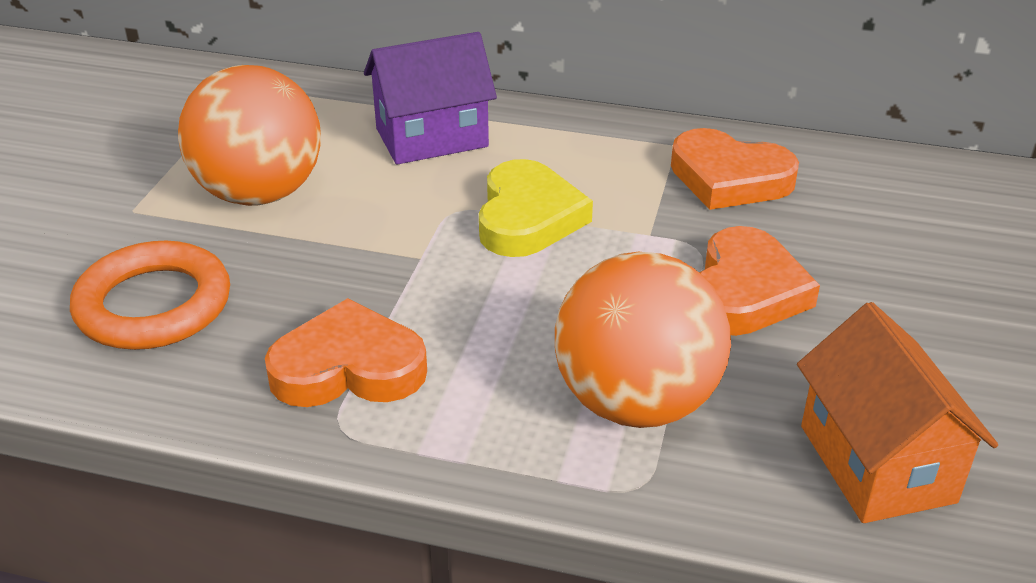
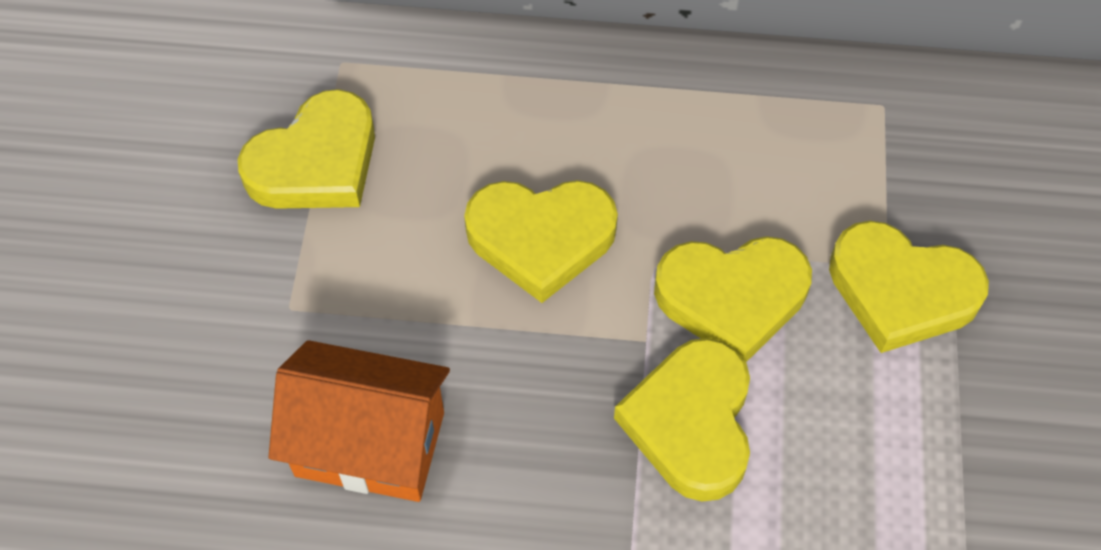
orange ball: 2 -> 0
orange heart: 3 -> 0
orange ring: 1 -> 0
purple house: 1 -> 0
yellow heart: 1 -> 5

